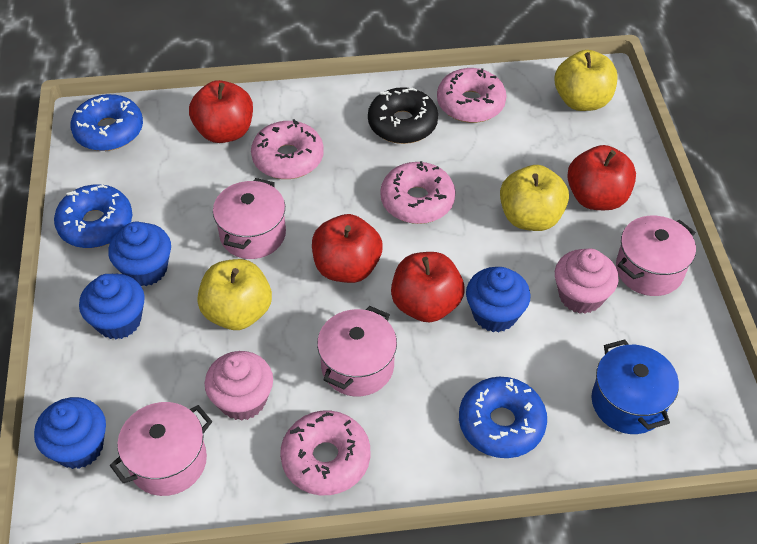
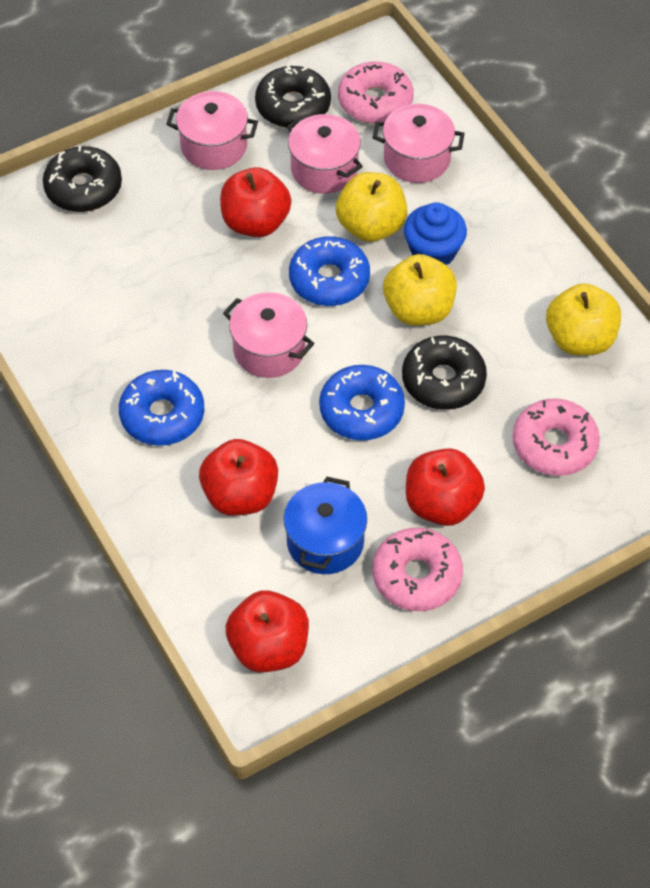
black donut: 1 -> 3
blue cupcake: 4 -> 1
pink cupcake: 2 -> 0
pink donut: 4 -> 3

